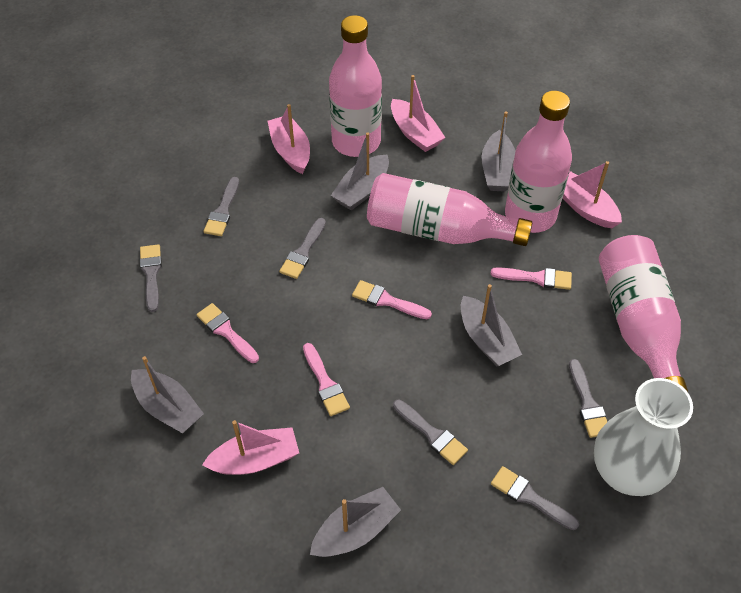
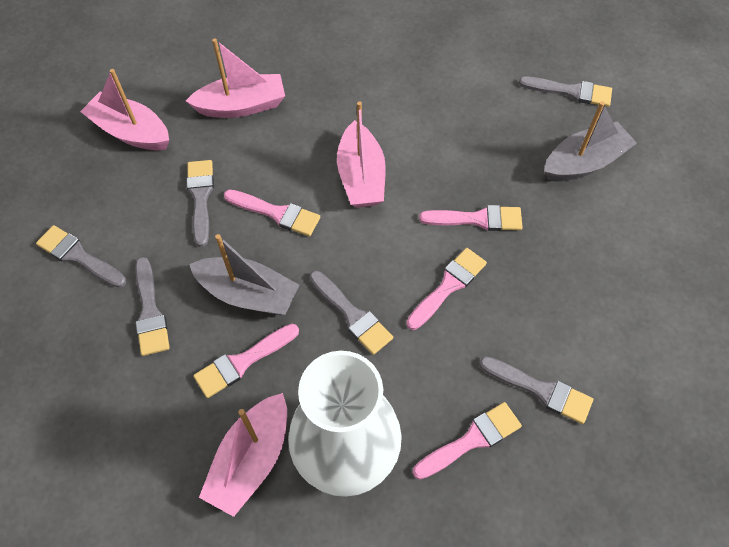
grey boat: 5 -> 2
pink bottle: 4 -> 0
pink brush: 4 -> 5

